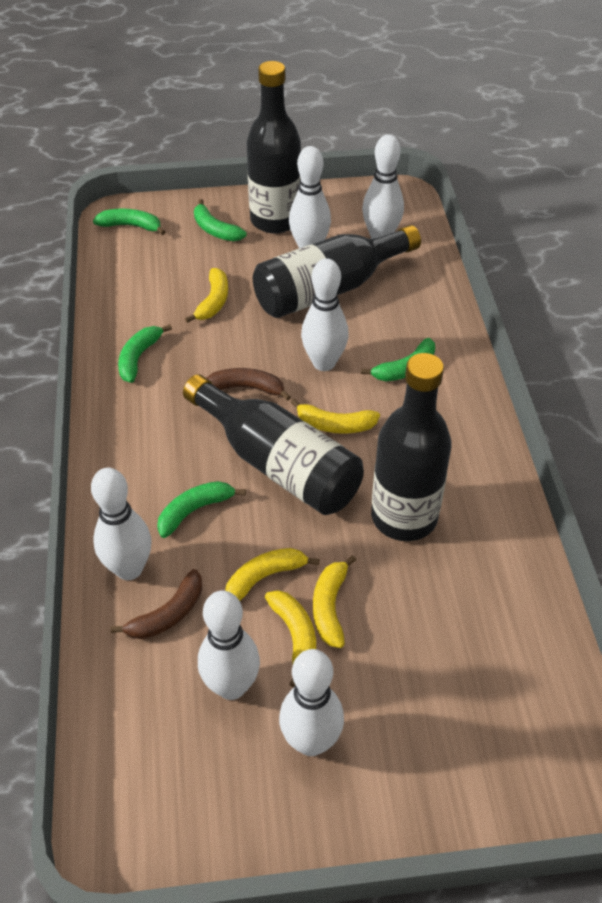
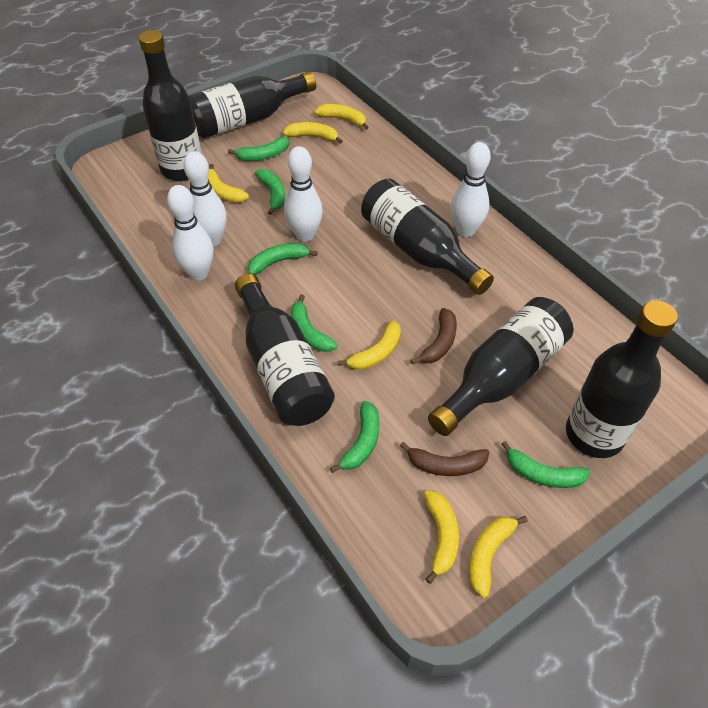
black bottle: 4 -> 6
green banana: 5 -> 6
white bowling pin: 6 -> 4
yellow banana: 5 -> 6

